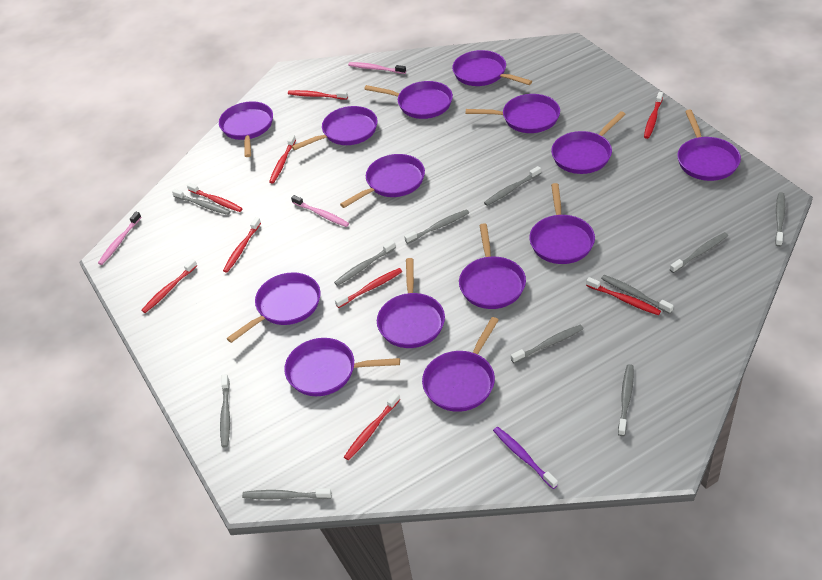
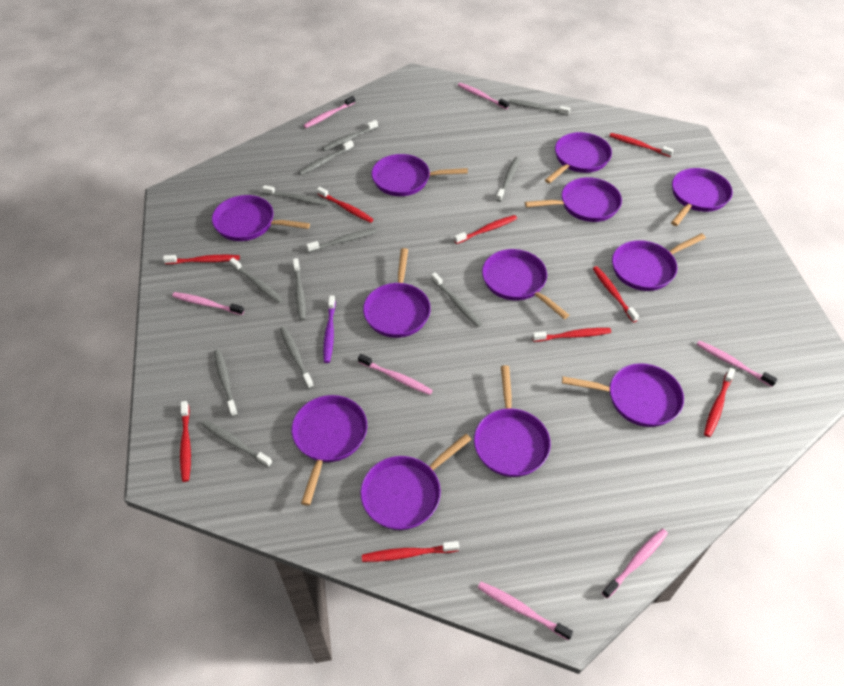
grey toothbrush: 11 -> 12
pink toothbrush: 3 -> 7
purple pan: 14 -> 12

